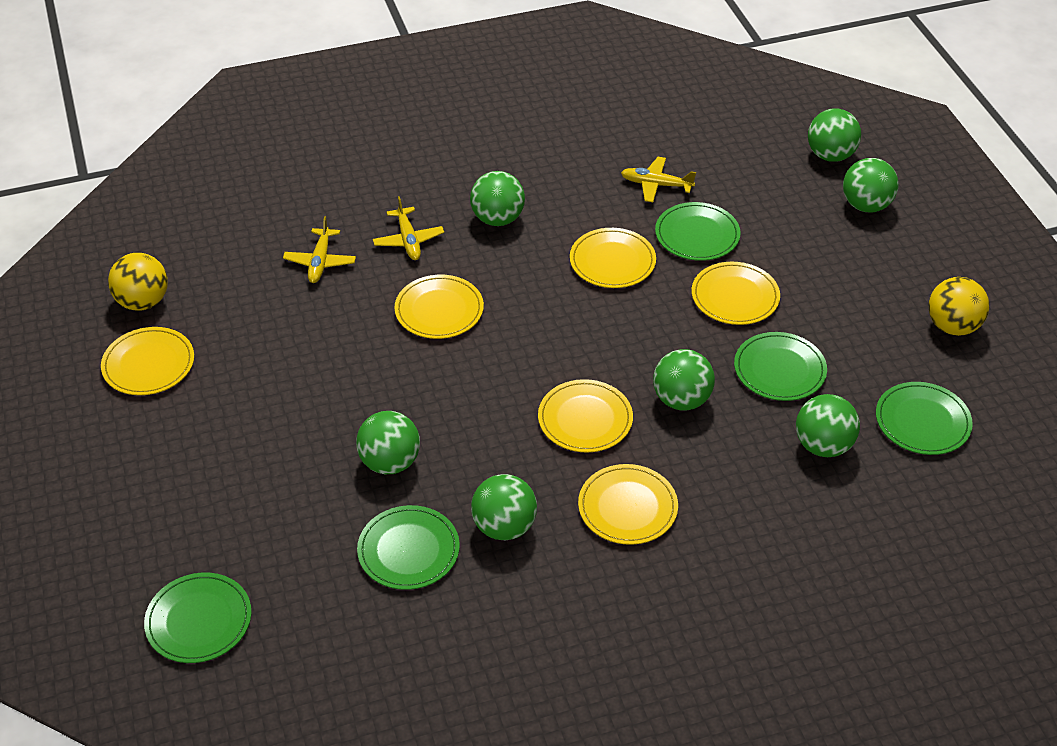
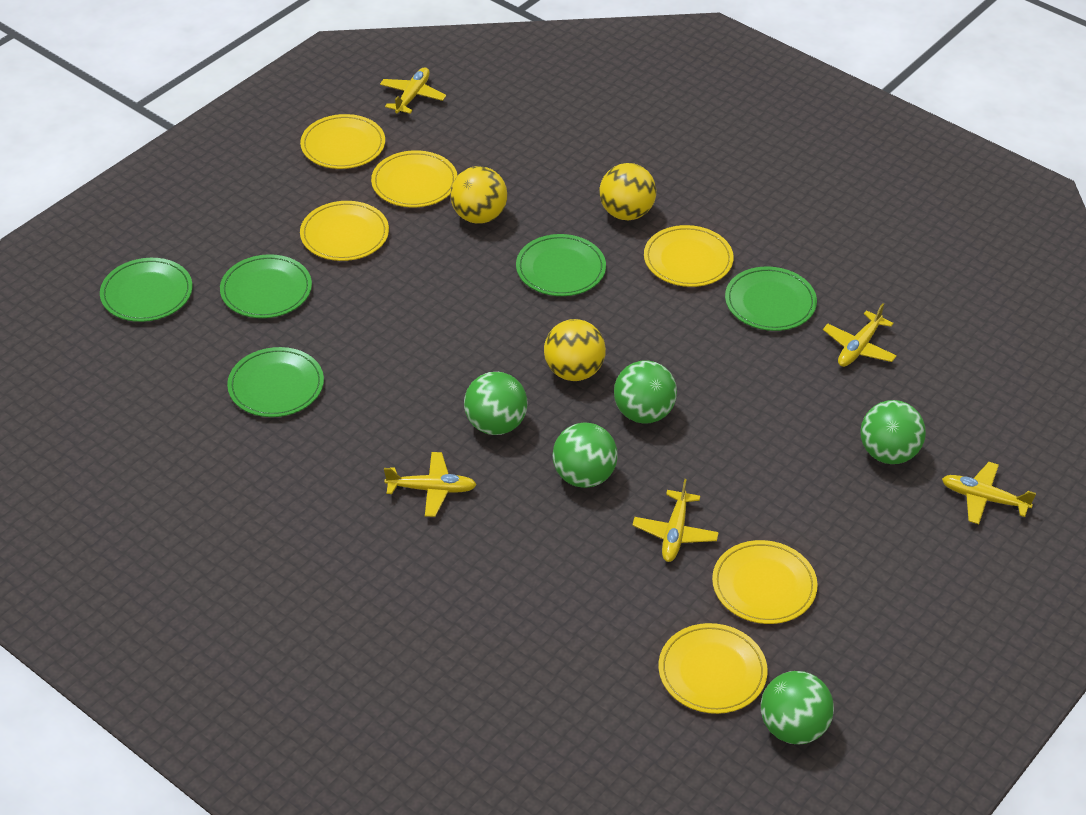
green ball: 7 -> 5
yellow ball: 2 -> 3
yellow plane: 3 -> 5

